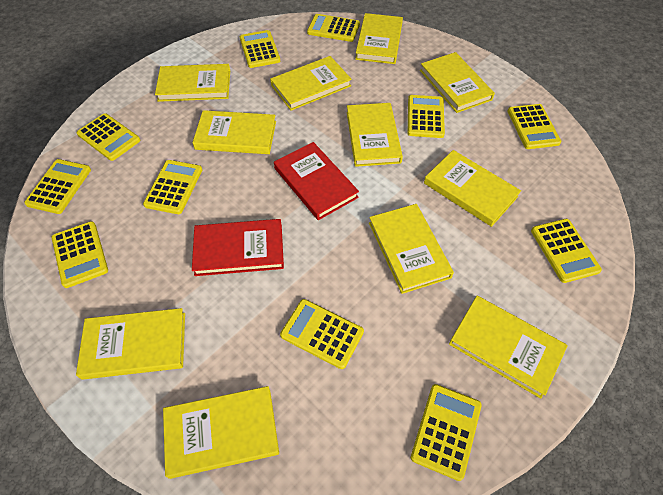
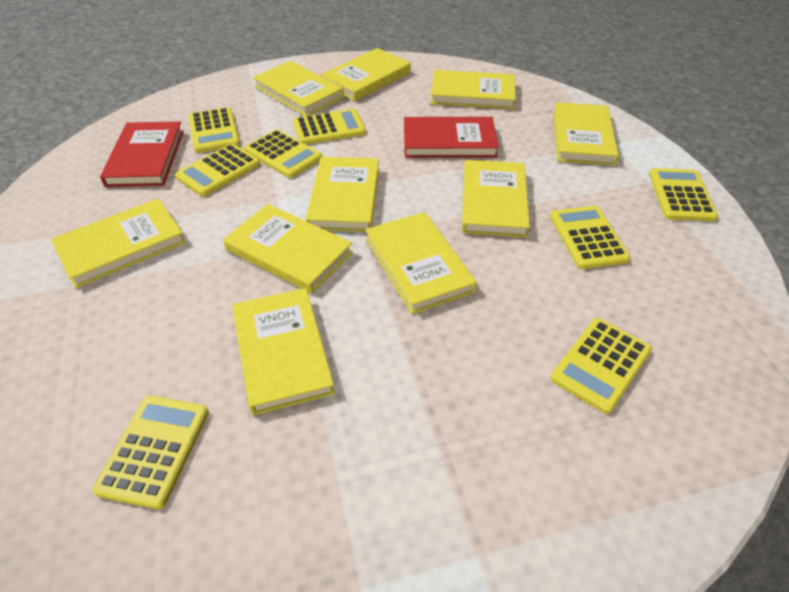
yellow book: 11 -> 10
yellow calculator: 11 -> 8

